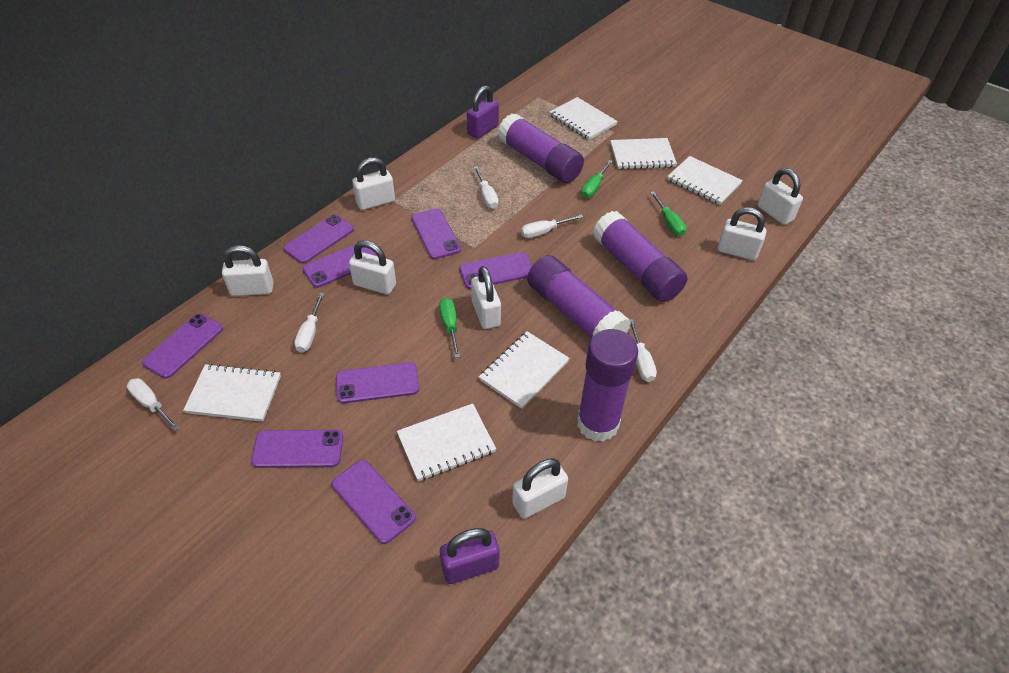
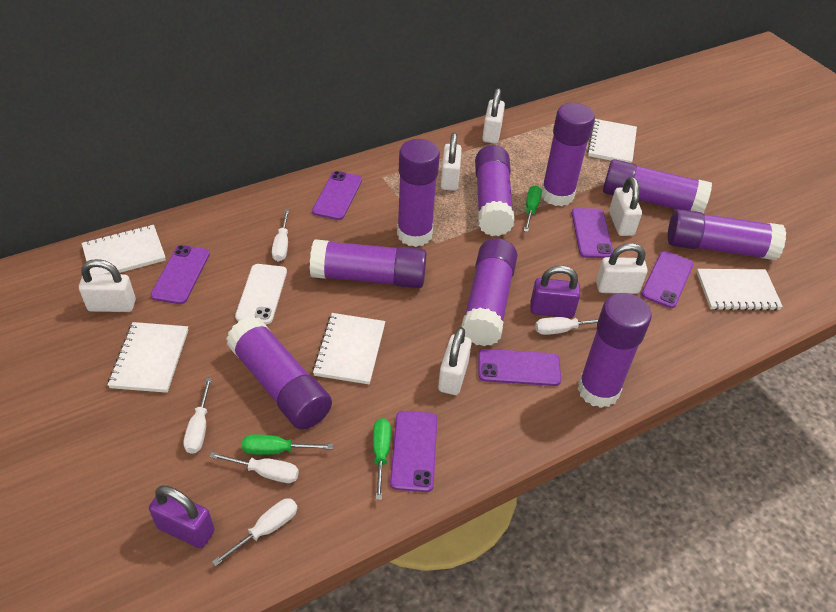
purple glue stick: 4 -> 9
purple phone: 8 -> 6
white notebook: 6 -> 5
white padlock: 7 -> 6
white phone: 0 -> 1

